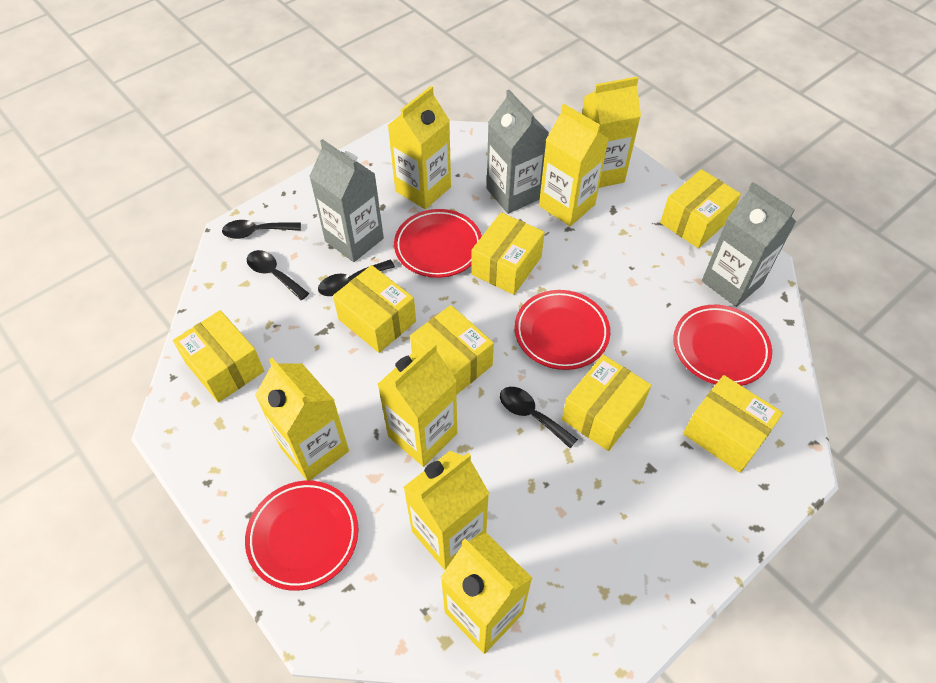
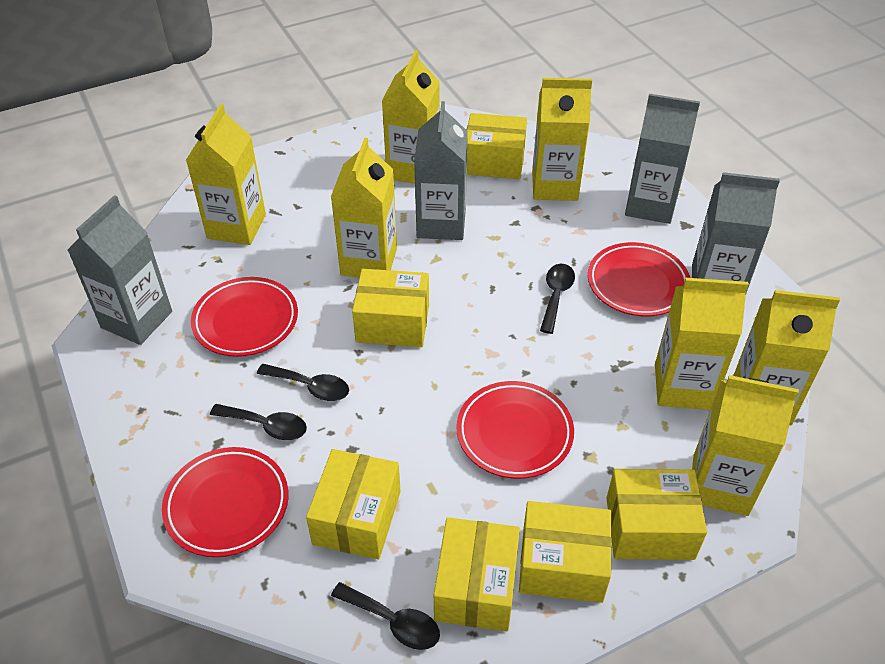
grey carton: 3 -> 4
yellow box: 7 -> 6

